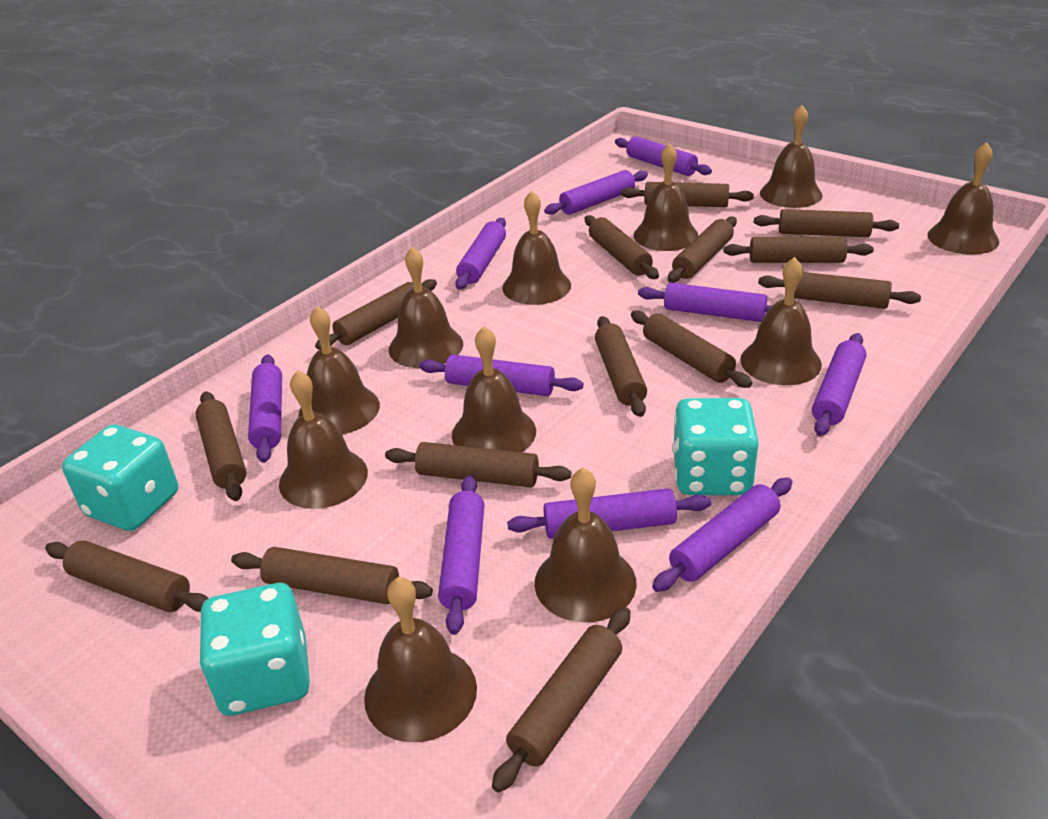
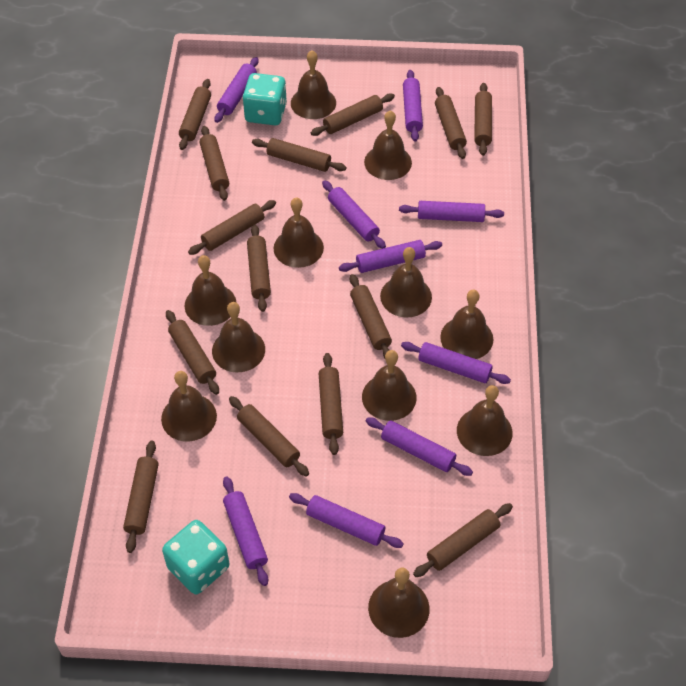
purple rolling pin: 10 -> 9
turquoise dice: 3 -> 2

